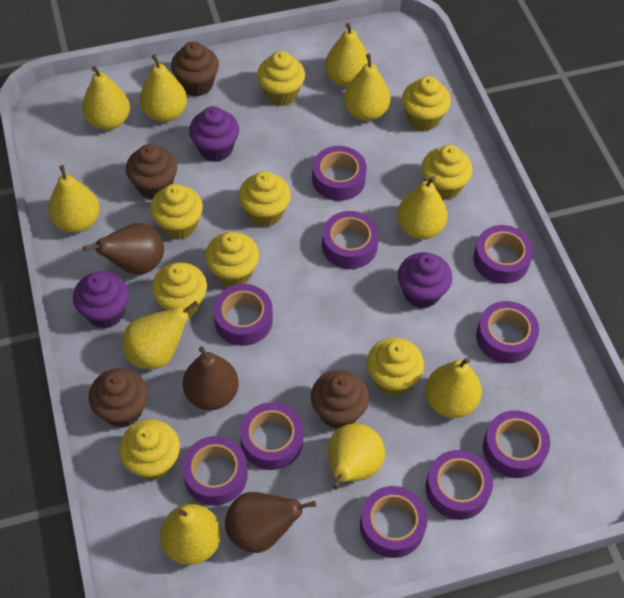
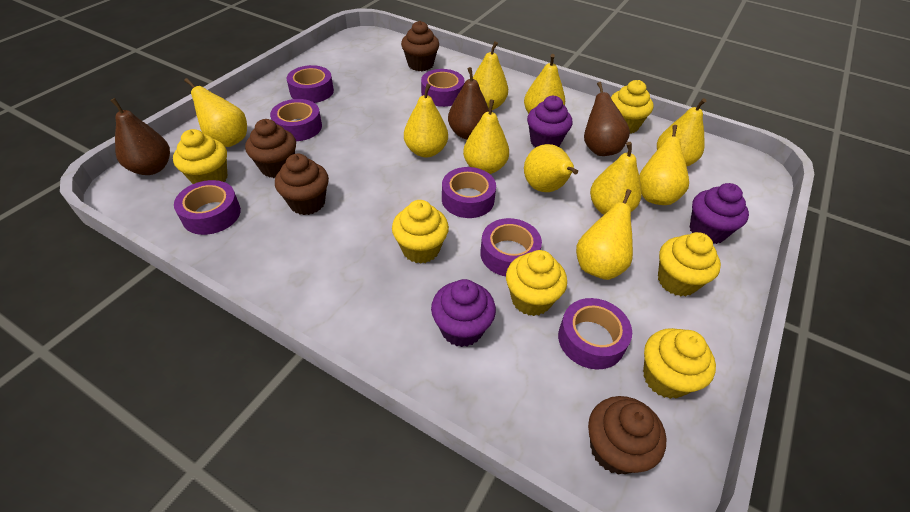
purple tape: 10 -> 7
yellow cupcake: 9 -> 6

